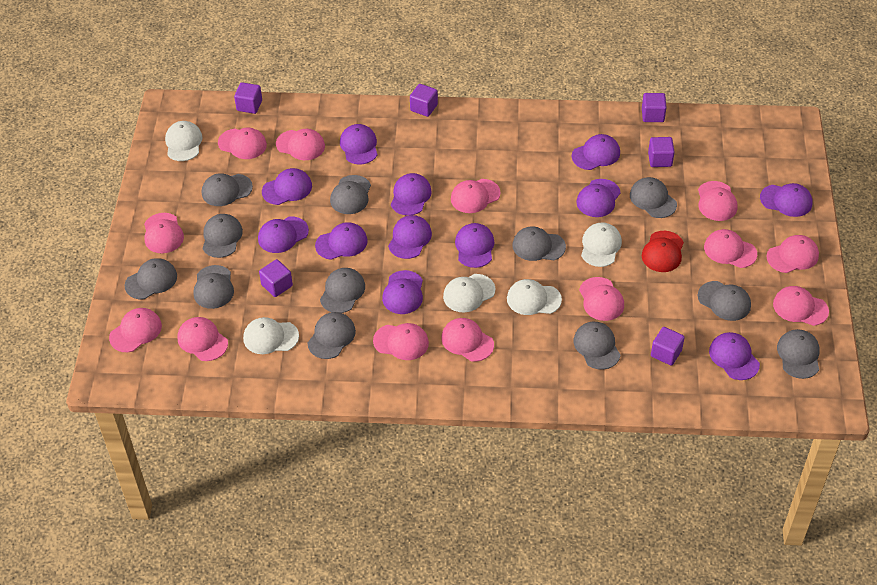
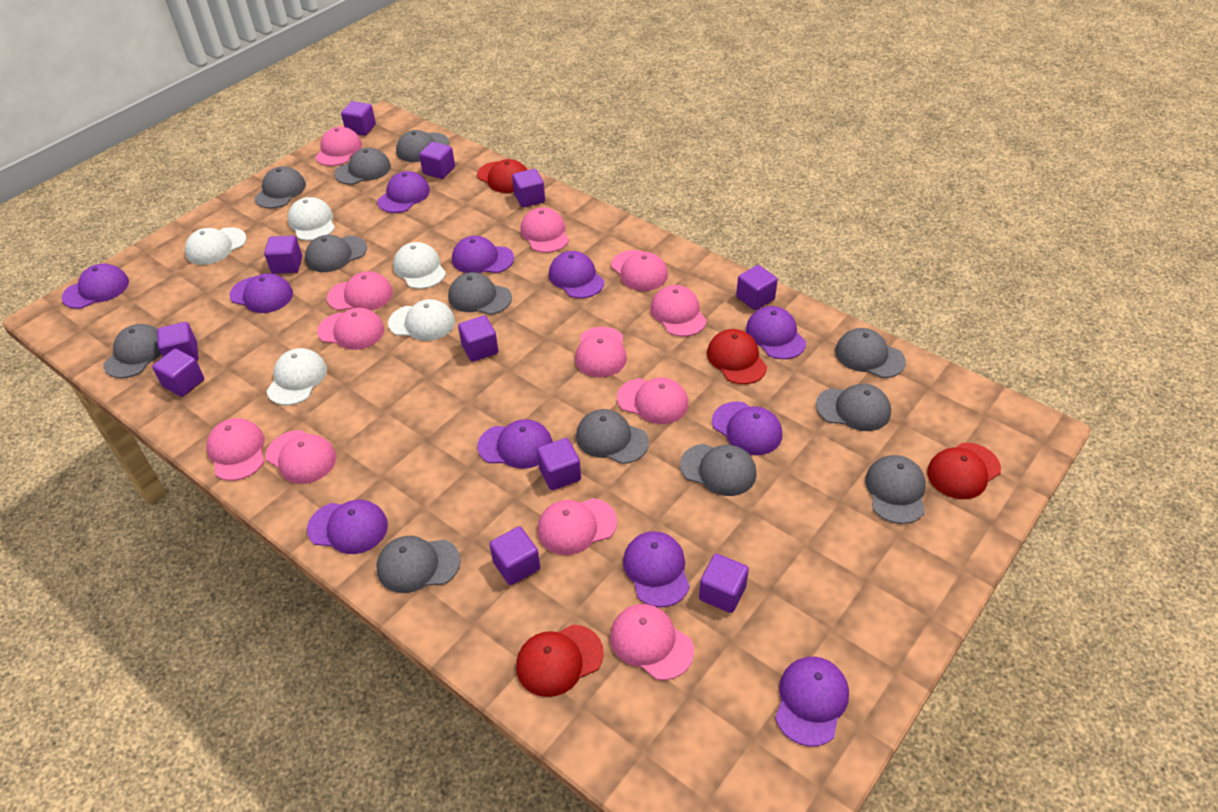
pink cap: 13 -> 12
purple cap: 12 -> 11
purple cube: 6 -> 11
red cap: 1 -> 4

